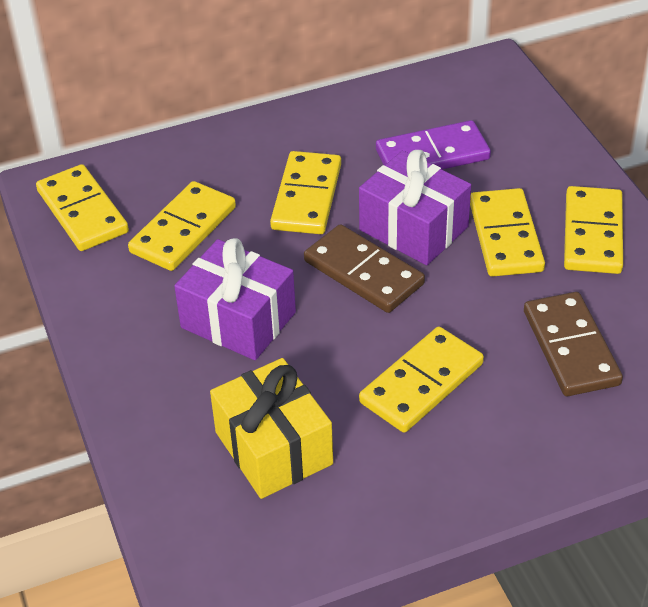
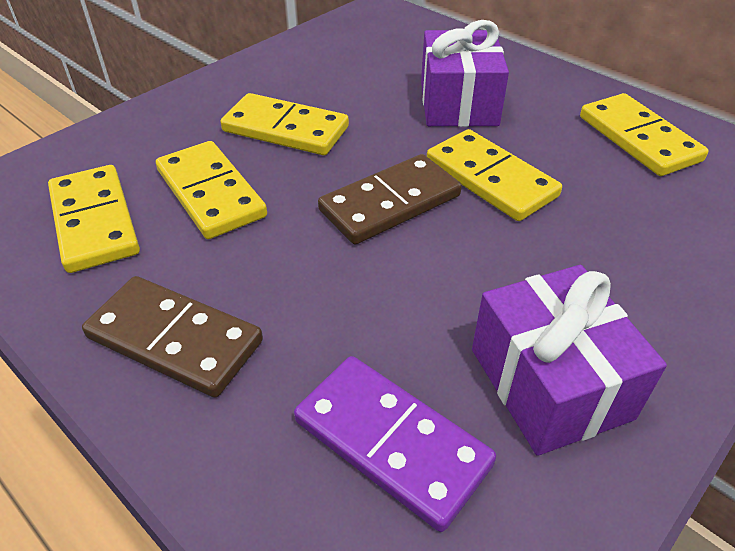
yellow domino: 6 -> 5
yellow gift: 1 -> 0

